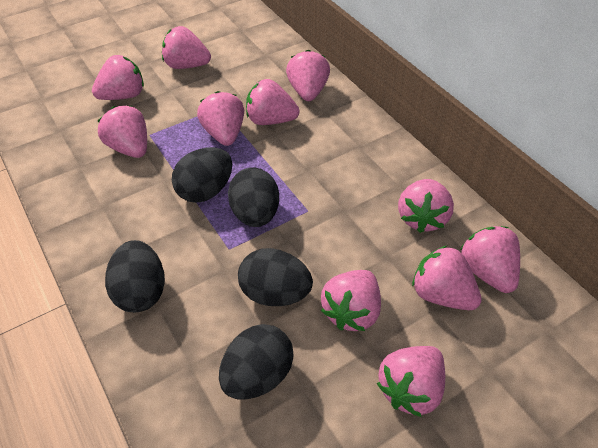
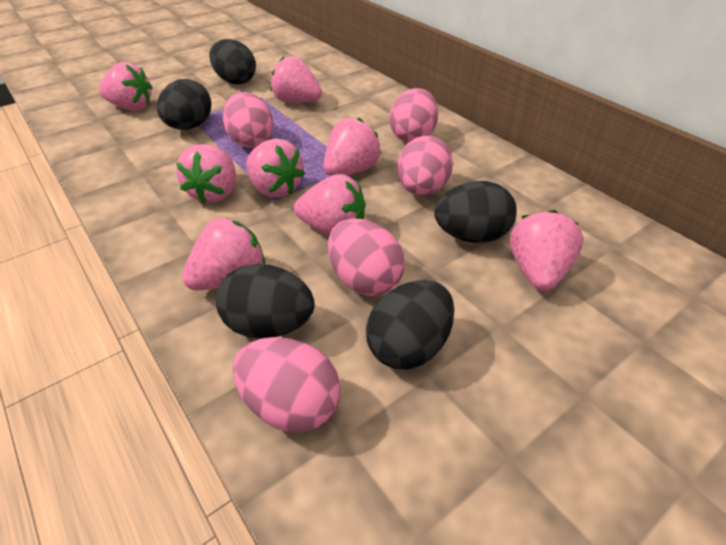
pink egg: 0 -> 5
pink strawberry: 11 -> 8

